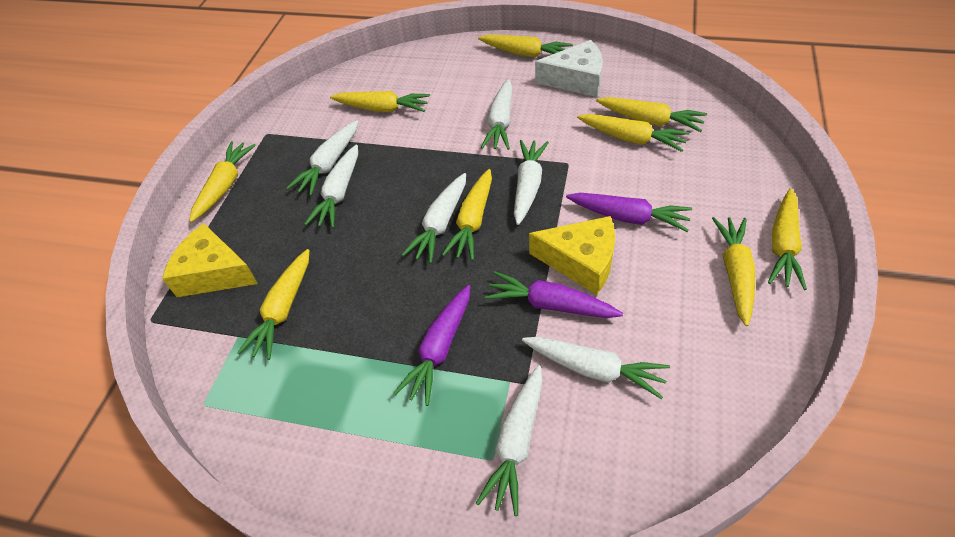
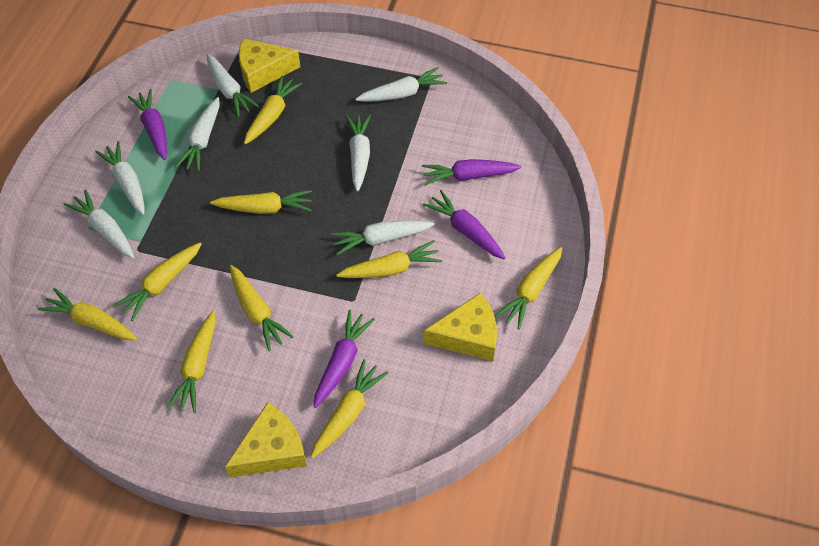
purple carrot: 3 -> 4
white cheese: 1 -> 0
yellow cheese: 2 -> 3

